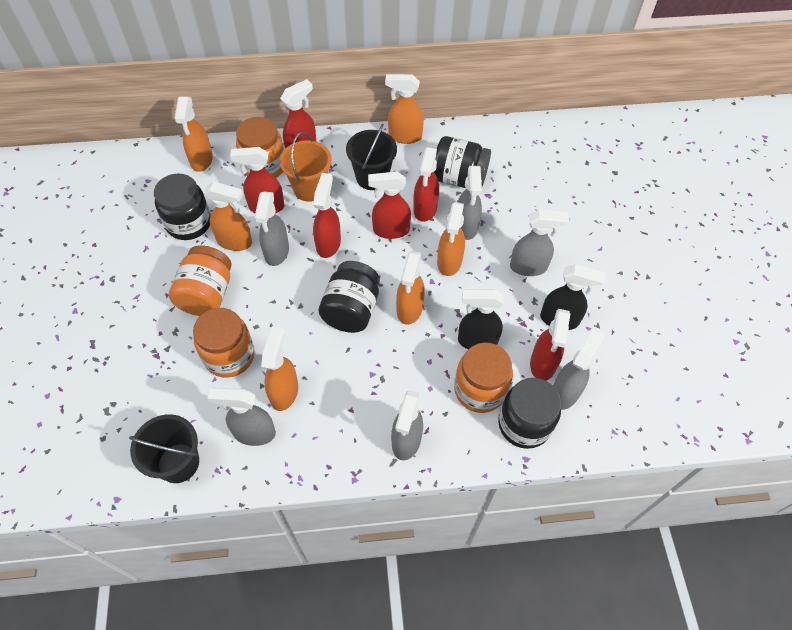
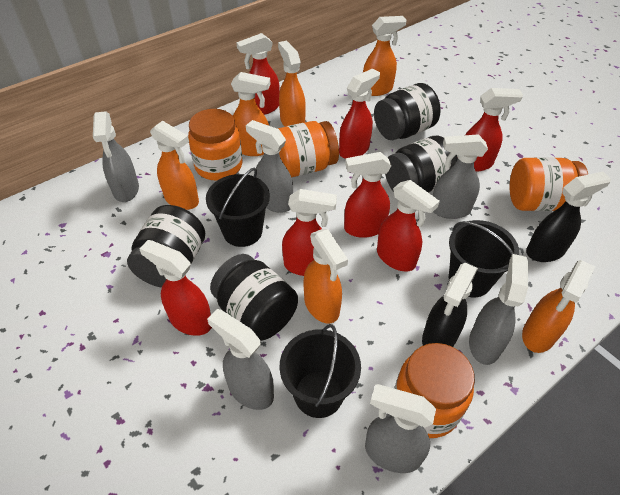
black bucket: 2 -> 3
orange bucket: 1 -> 0
red spray bottle: 6 -> 7

